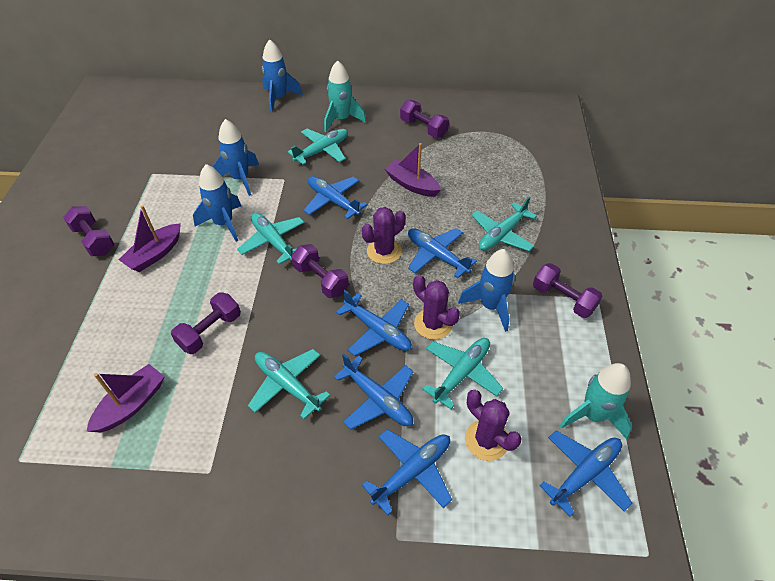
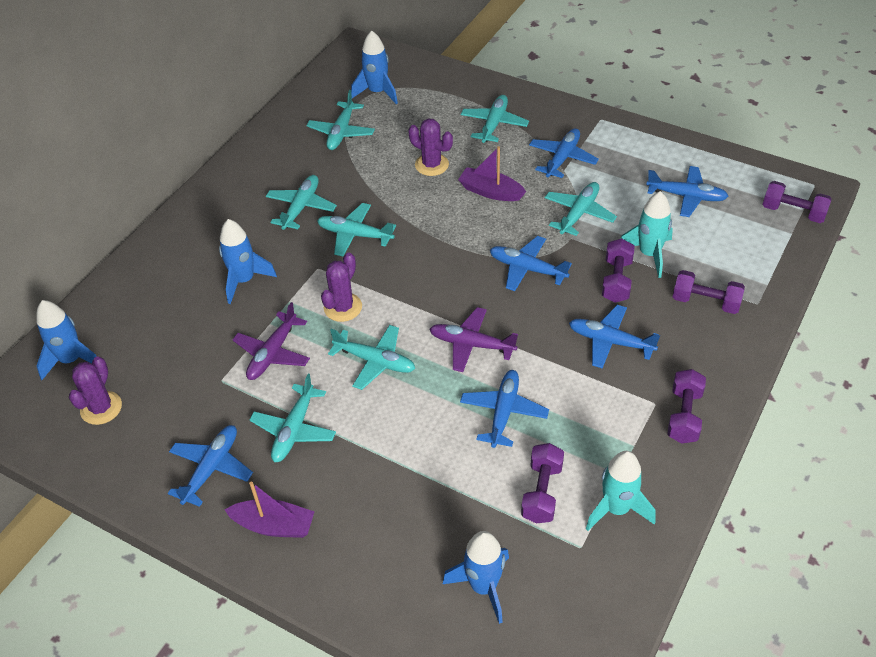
purple boat: 3 -> 2
purple plane: 0 -> 2
turquoise plane: 5 -> 7

